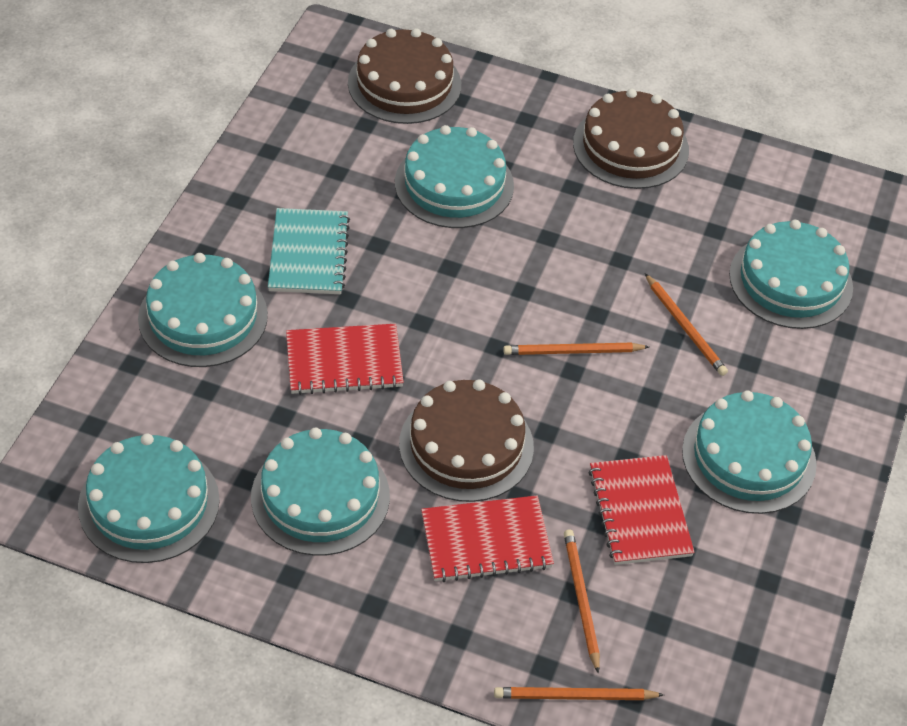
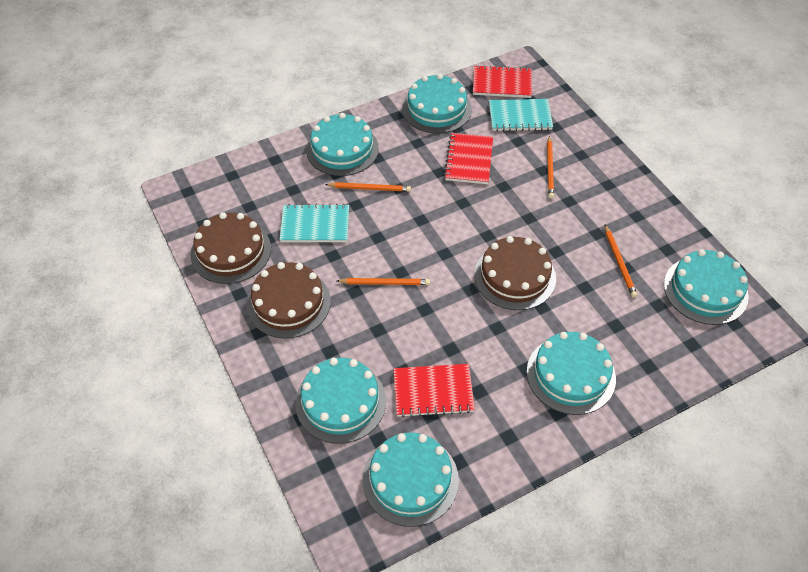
turquoise notebook: 1 -> 2

